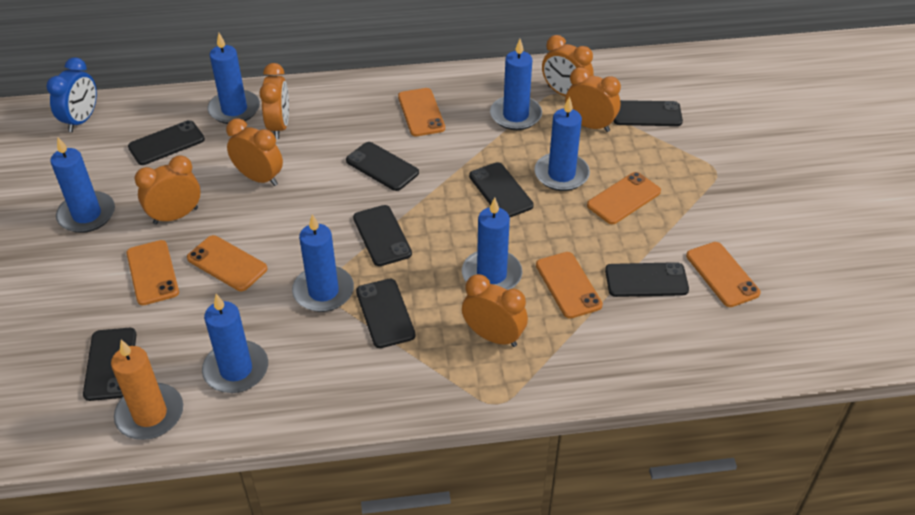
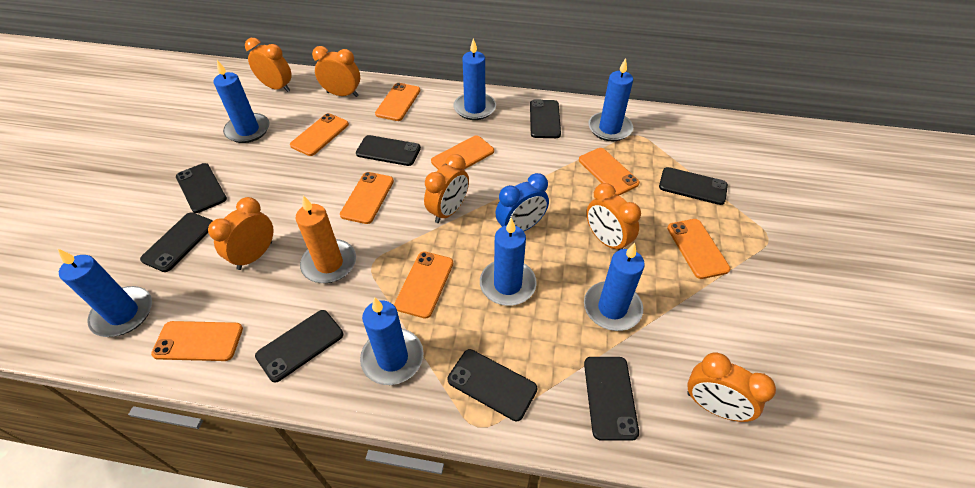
orange phone: 6 -> 8

